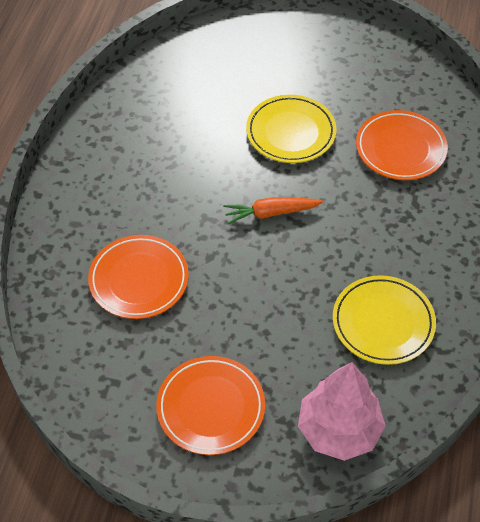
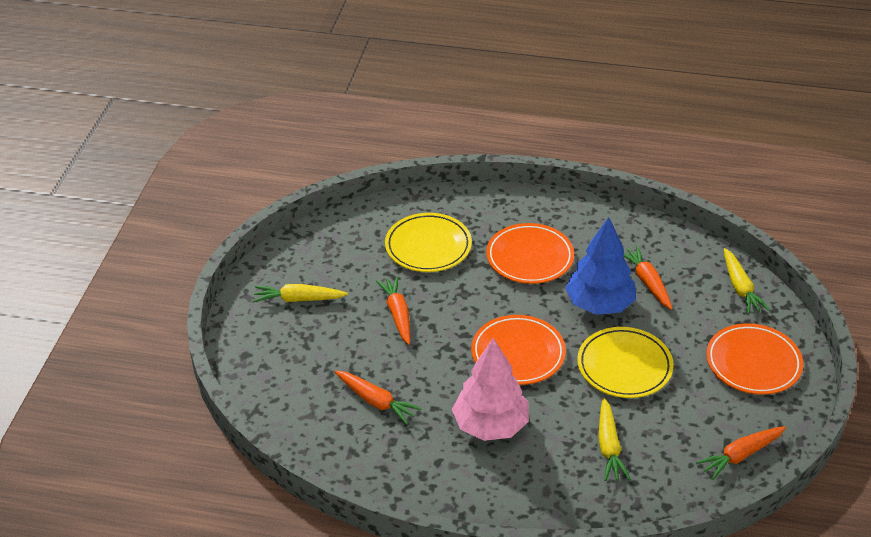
blue tree: 0 -> 1
orange carrot: 1 -> 4
yellow carrot: 0 -> 3

